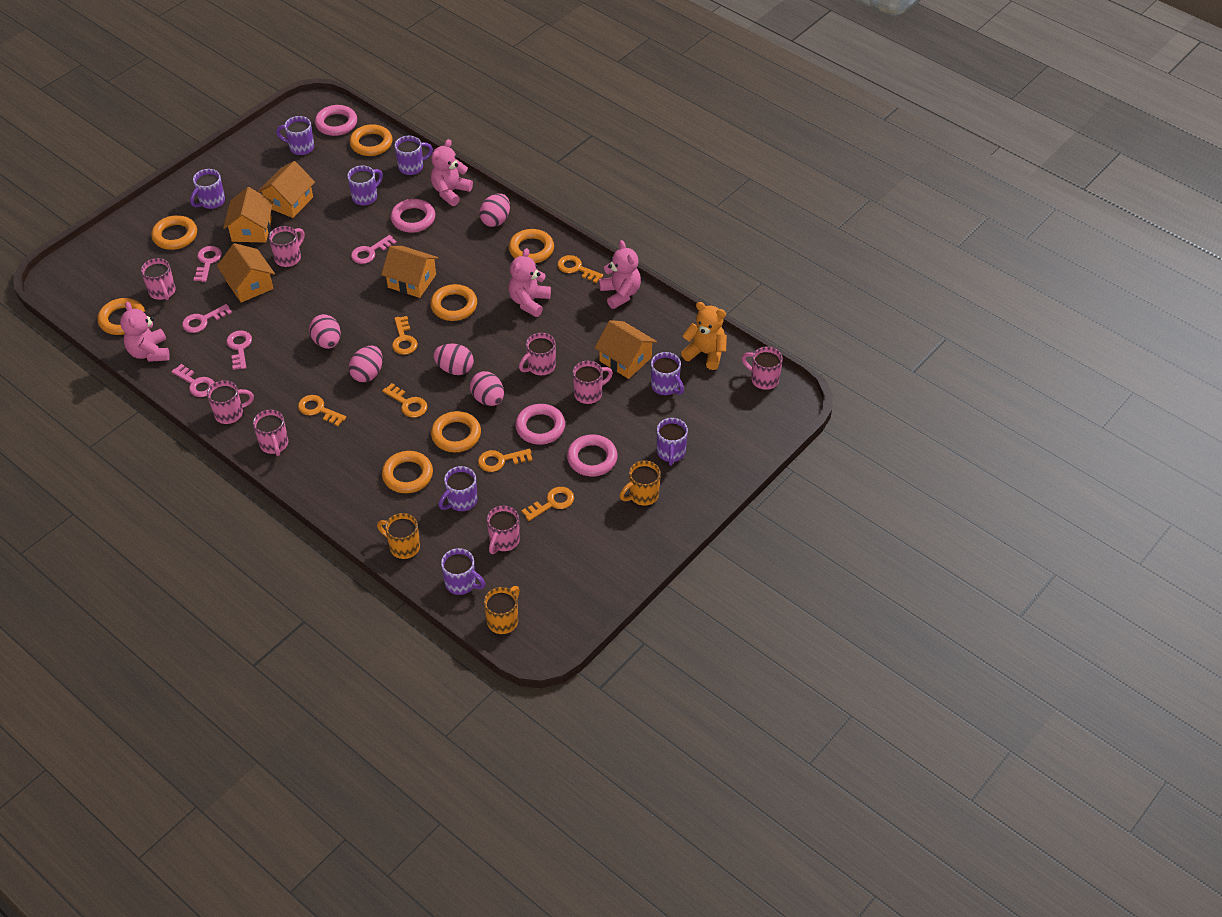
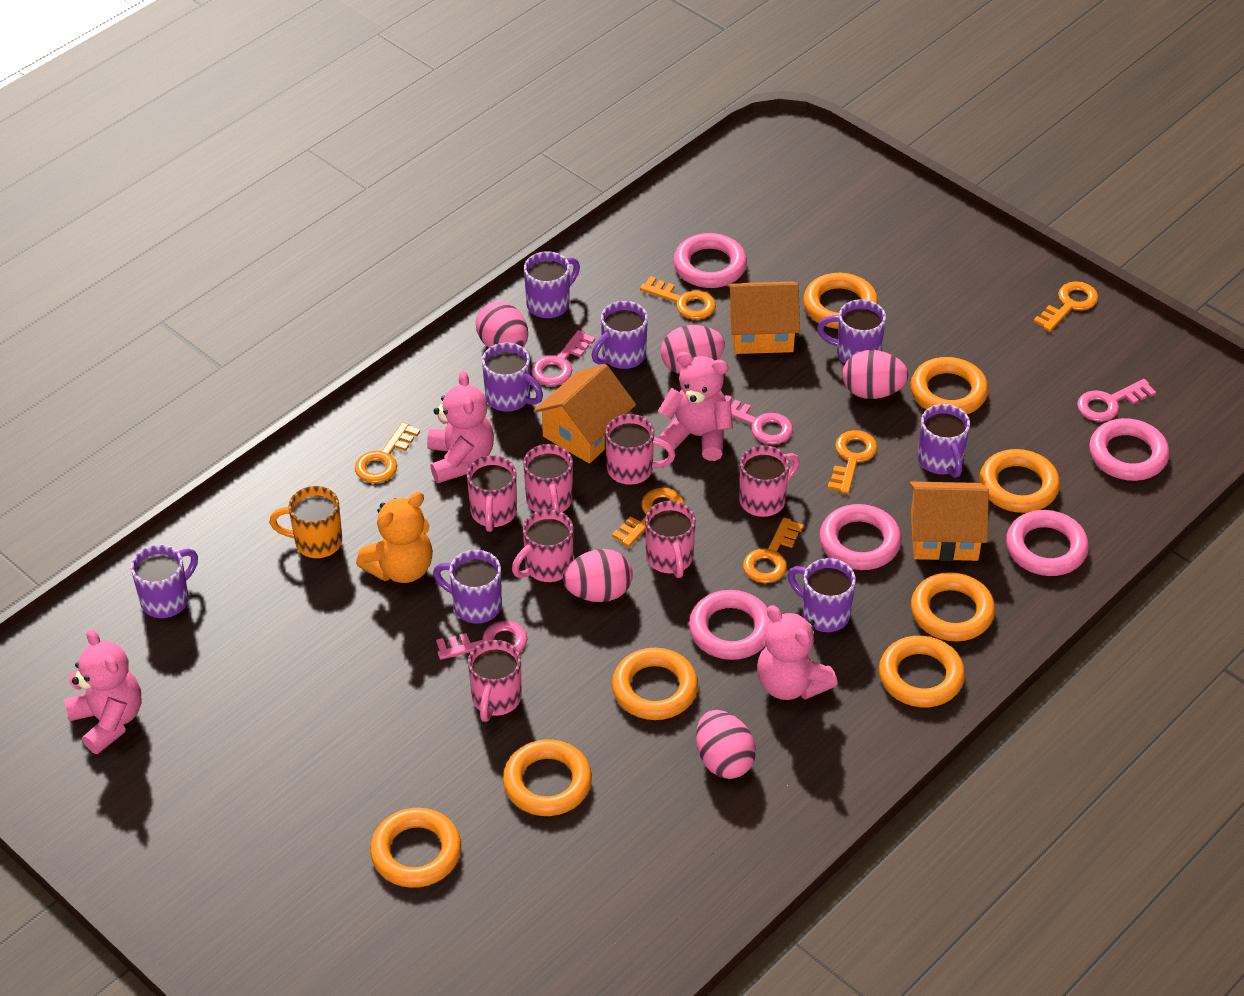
orange house: 5 -> 3
orange mug: 3 -> 1
orange ring: 7 -> 8
pink key: 5 -> 4
pink mug: 8 -> 7
pink ring: 4 -> 5

